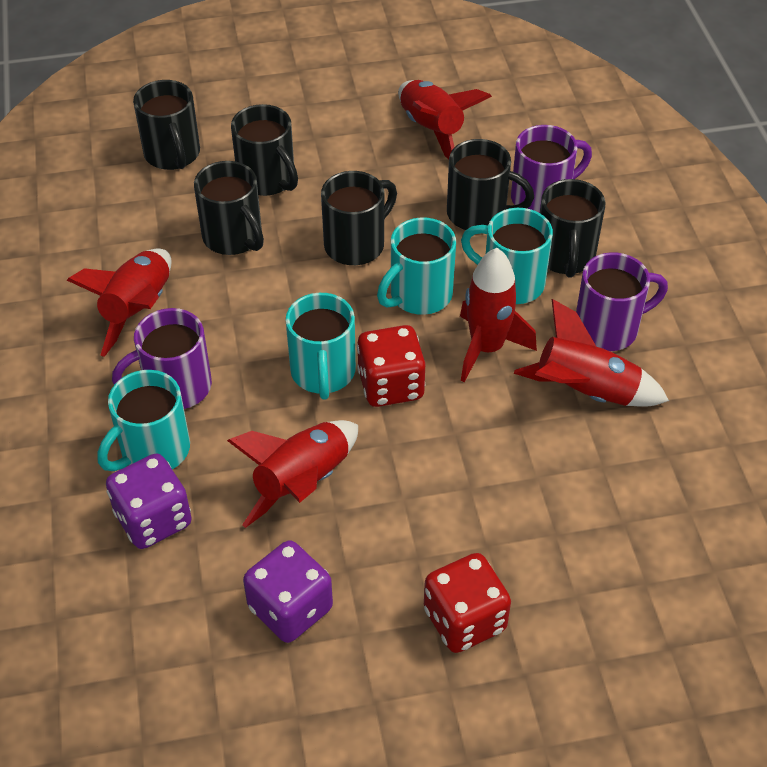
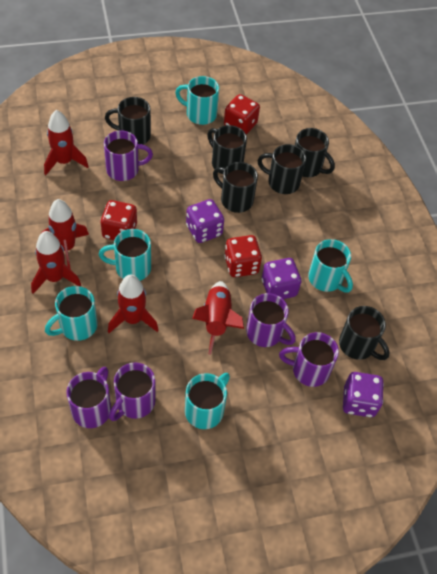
purple dice: 2 -> 3
purple mug: 3 -> 5
red dice: 2 -> 3
turquoise mug: 4 -> 5

